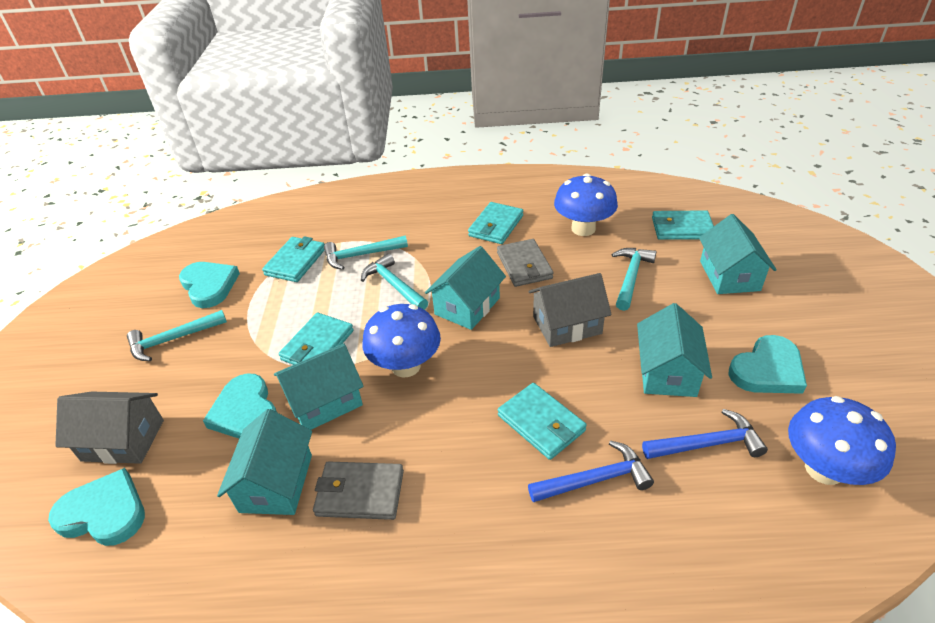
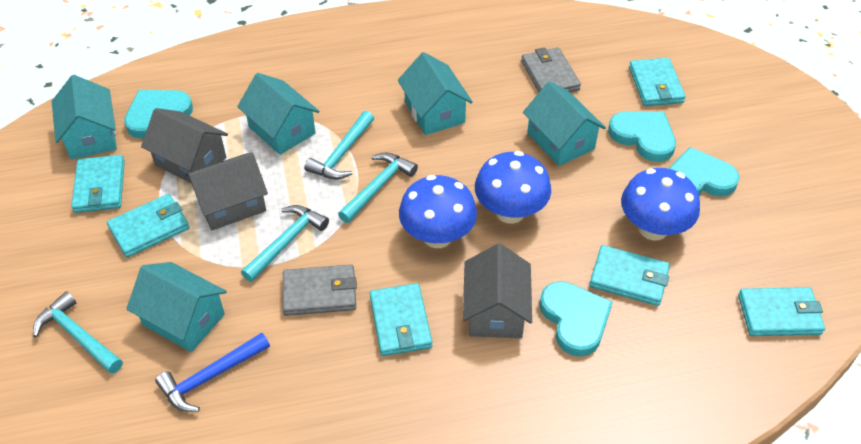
blue hammer: 2 -> 1
grey house: 2 -> 3
turquoise wallet: 5 -> 6

